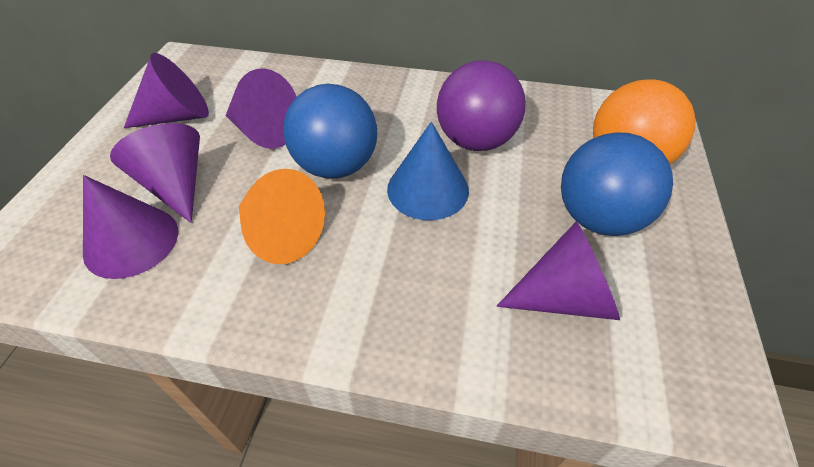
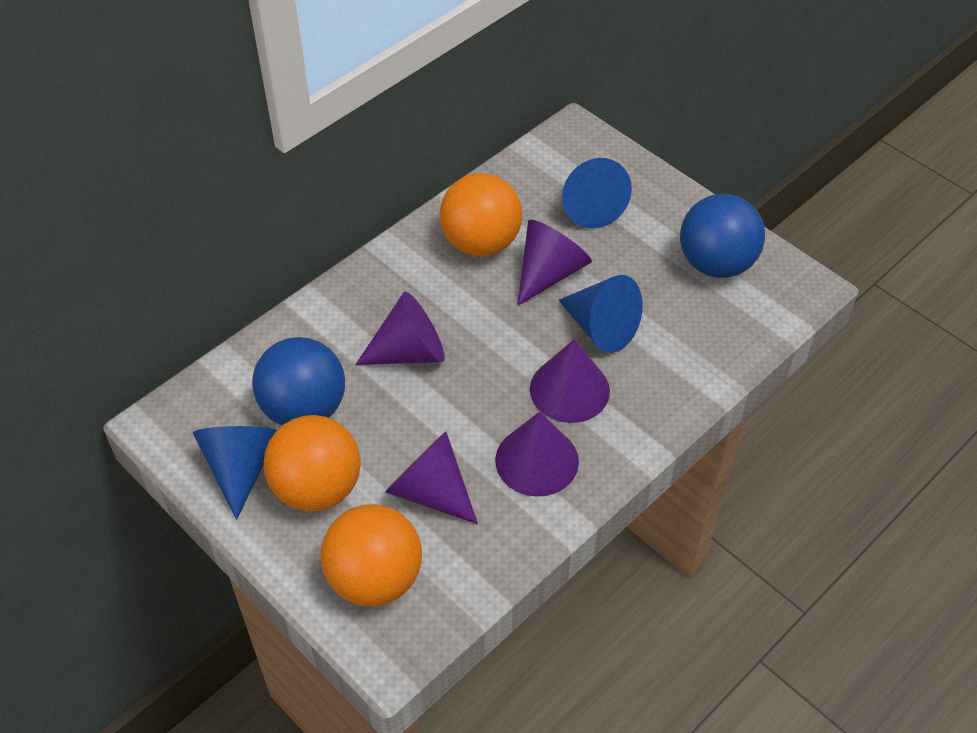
blue cone: 1 -> 3
orange ball: 1 -> 3
orange cone: 1 -> 0
purple ball: 1 -> 0

